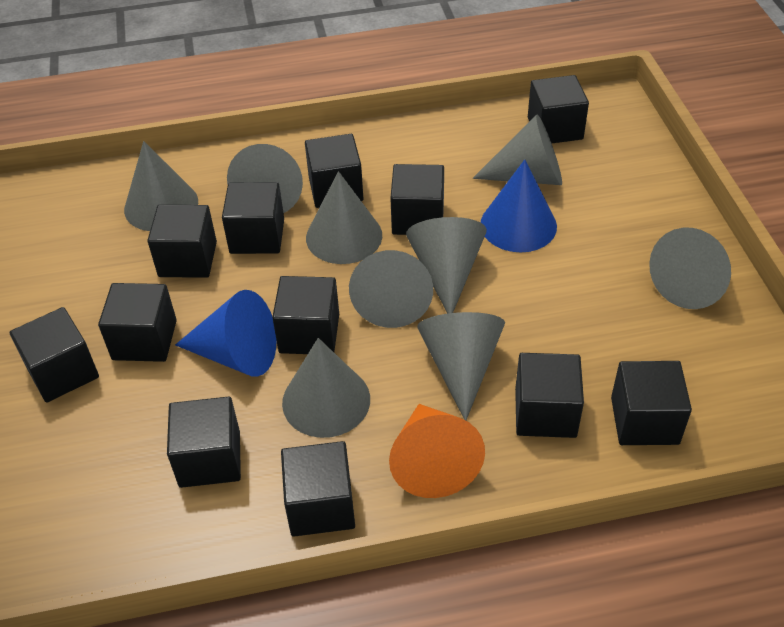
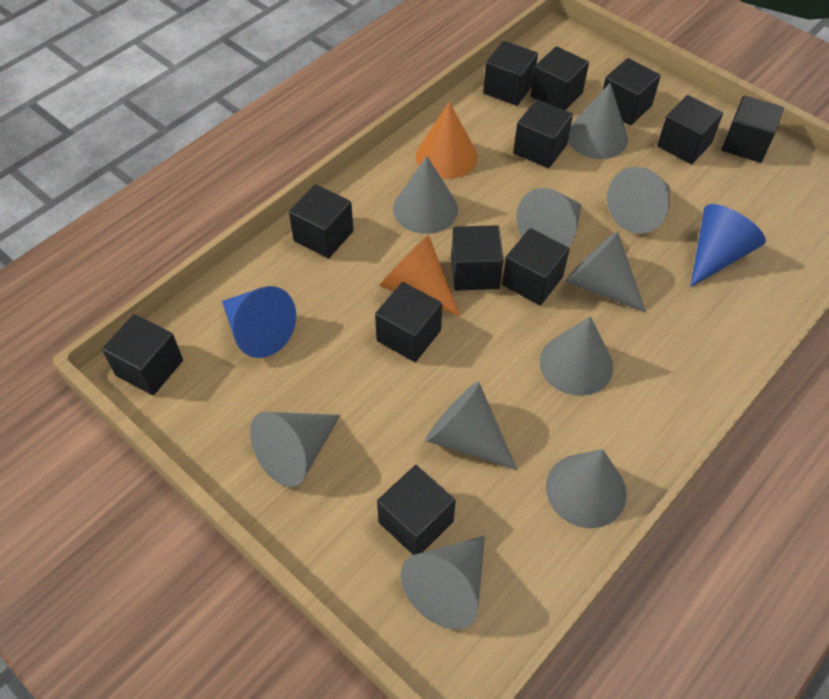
grey cone: 9 -> 10
orange cone: 1 -> 2

